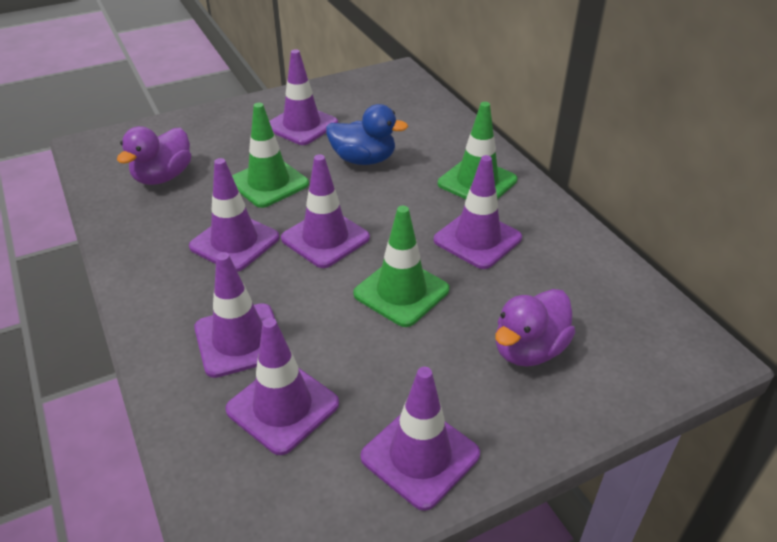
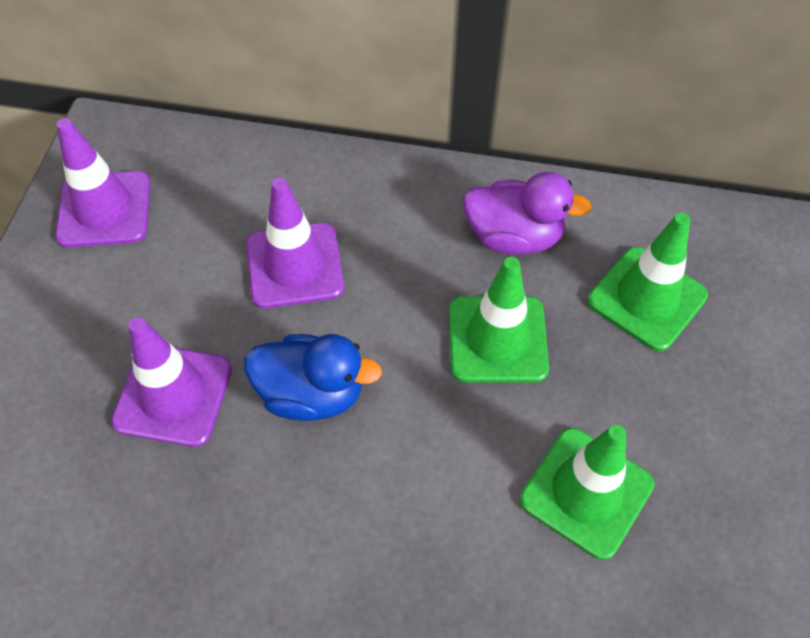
purple duck: 2 -> 1
purple traffic cone: 7 -> 3

